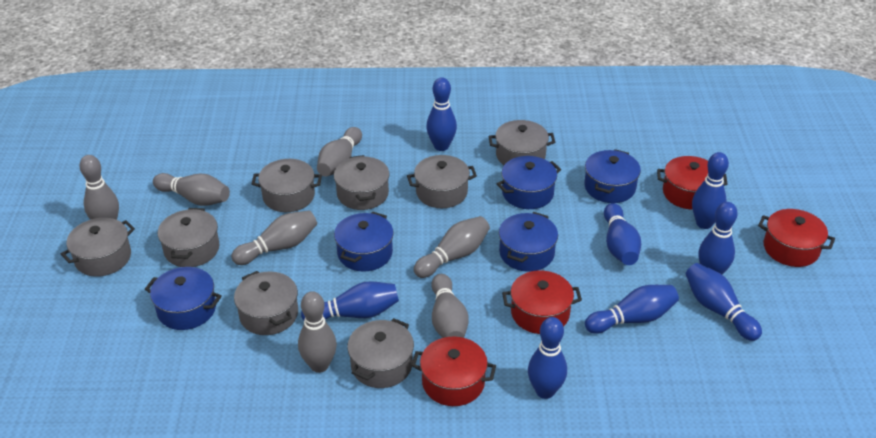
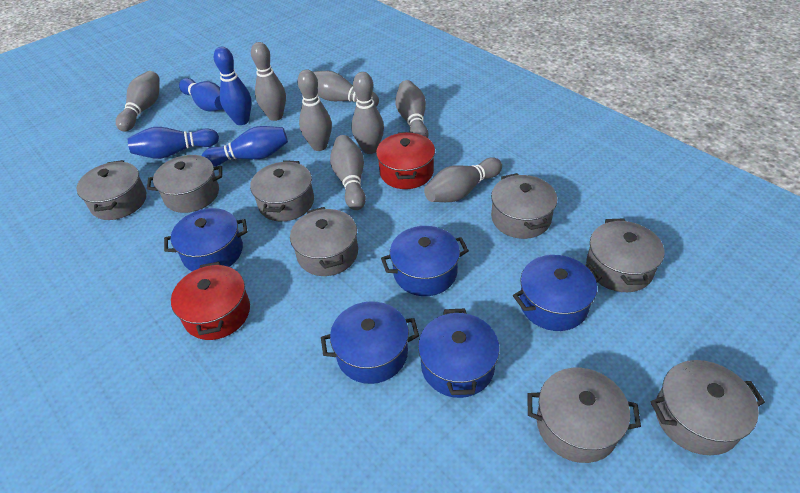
blue bowling pin: 8 -> 4
grey bowling pin: 7 -> 8
red pot: 4 -> 2

